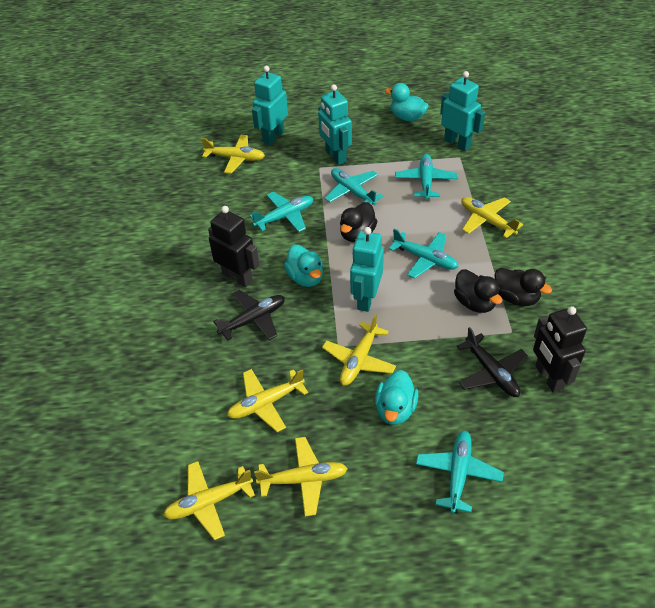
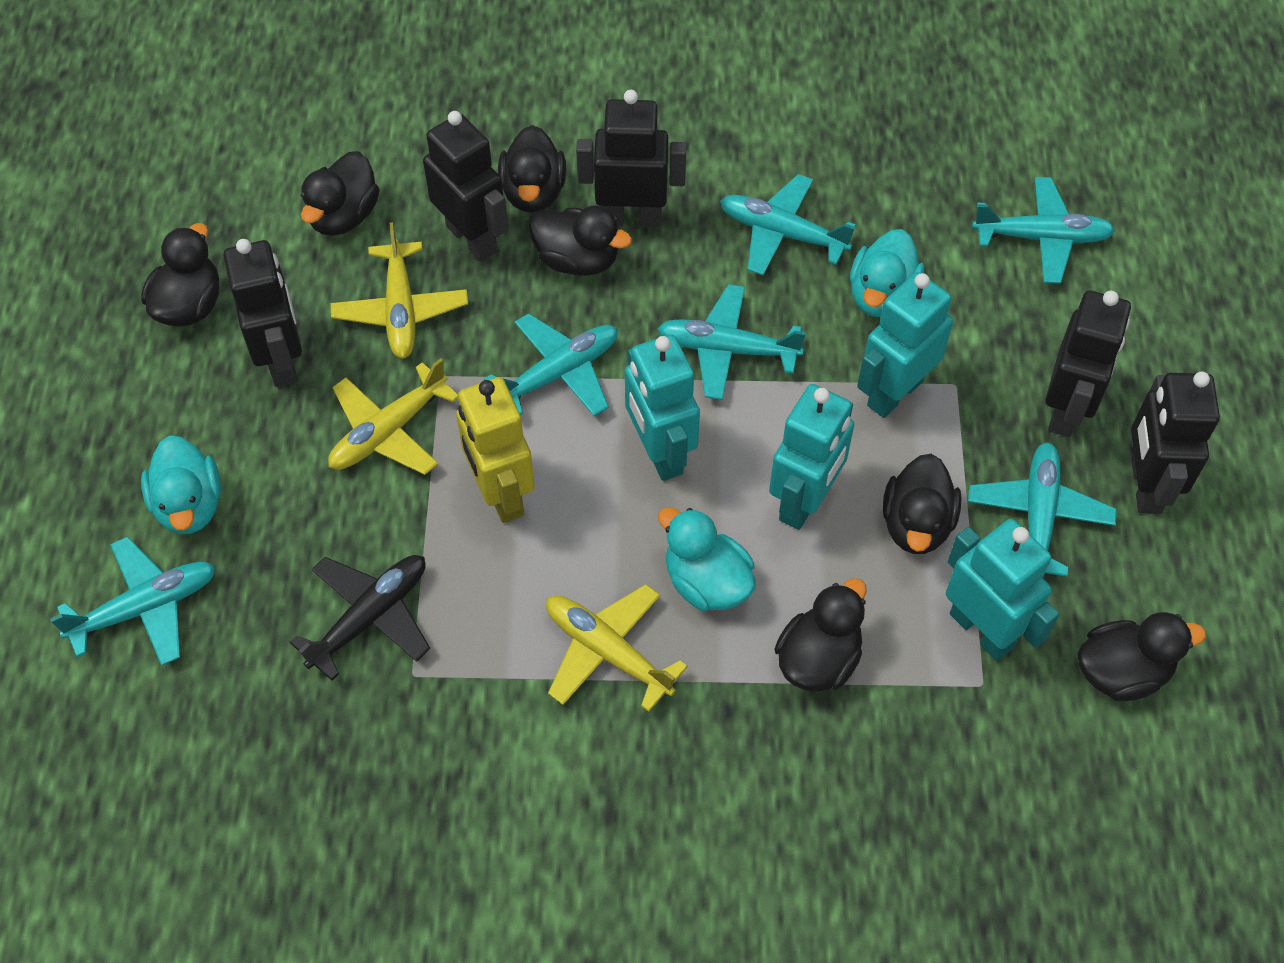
black duck: 3 -> 7
black plane: 2 -> 1
black robot: 2 -> 5
turquoise plane: 5 -> 6
yellow plane: 6 -> 3
yellow robot: 0 -> 1

